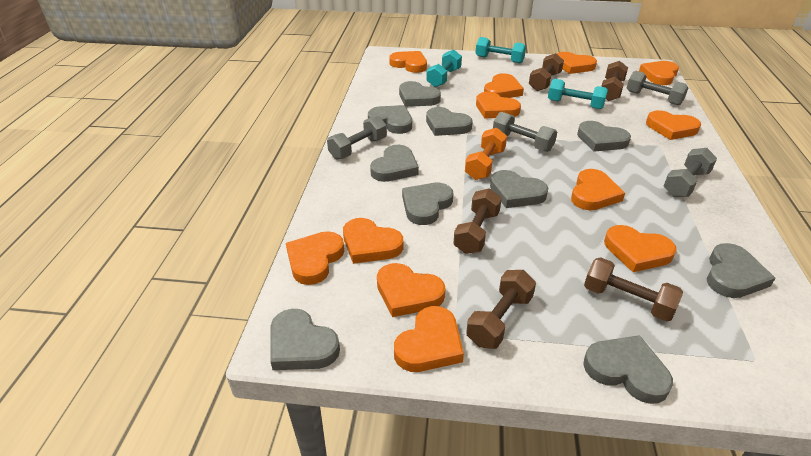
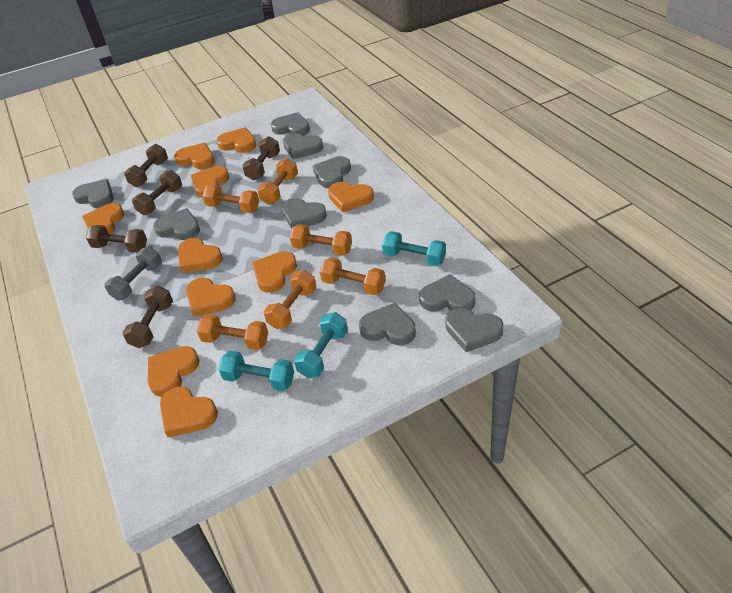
grey dumbbell: 4 -> 1
grey heart: 10 -> 9
orange dumbbell: 1 -> 6
orange heart: 12 -> 10

